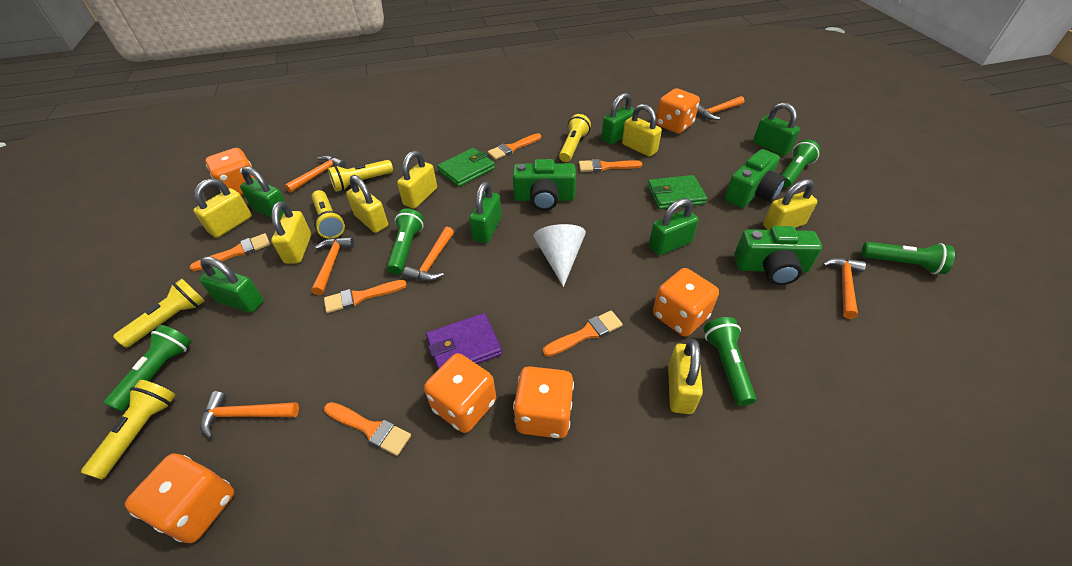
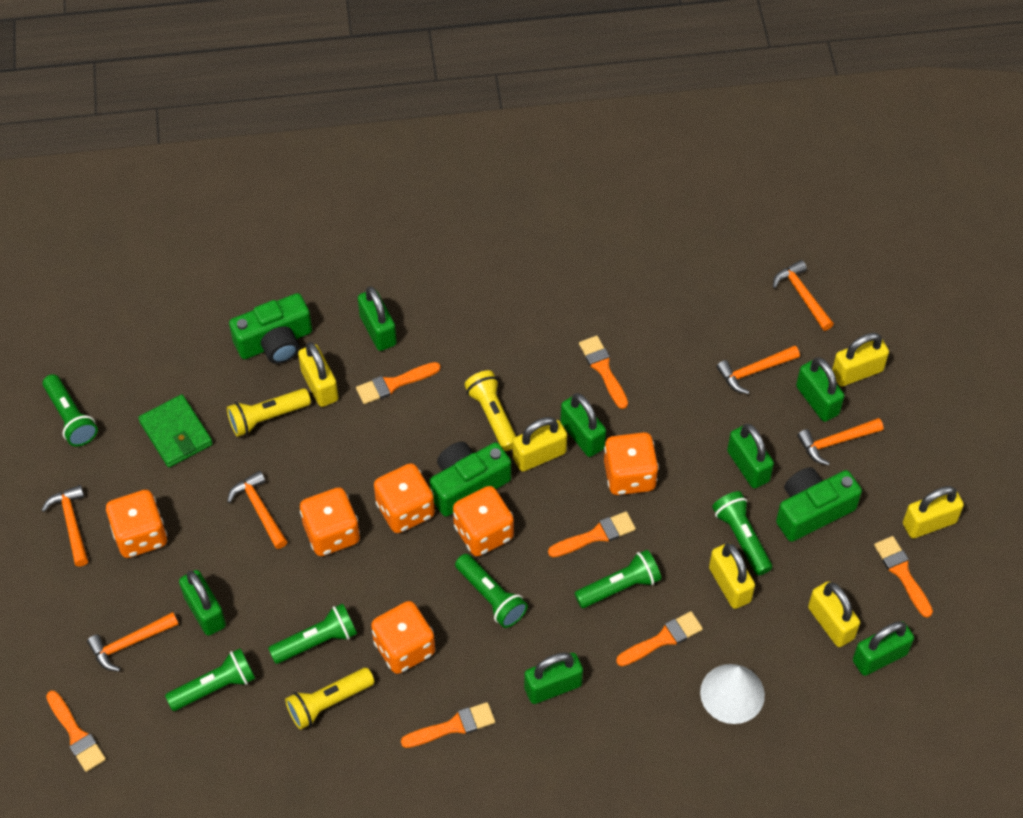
green flashlight: 5 -> 6
green padlock: 6 -> 7
green wallet: 2 -> 1
orange brush: 6 -> 7
purple wallet: 1 -> 0
yellow flashlight: 5 -> 3
yellow padlock: 7 -> 6

